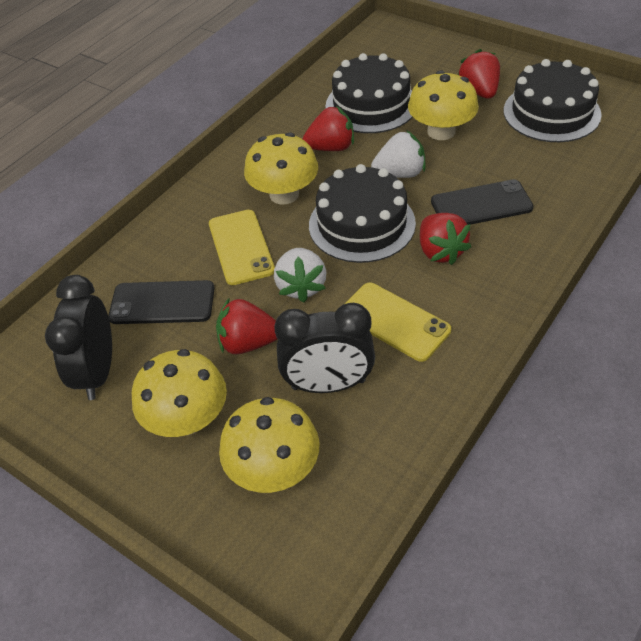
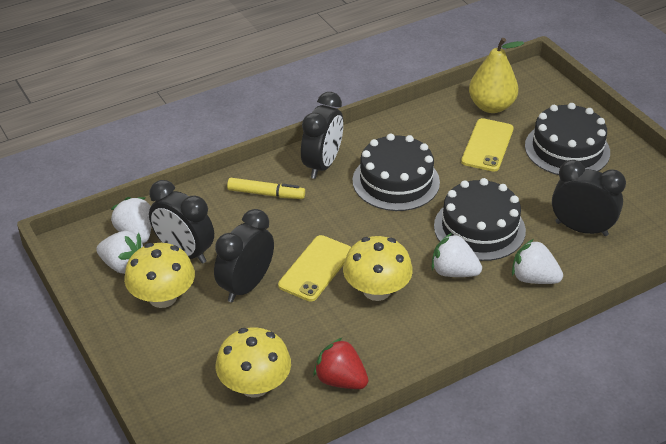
black clock: 2 -> 4
black phone: 2 -> 0
red strawberry: 4 -> 1
white strawberry: 2 -> 4
yellow marker: 0 -> 1
yellow mushroom: 4 -> 3
yellow pear: 0 -> 1

